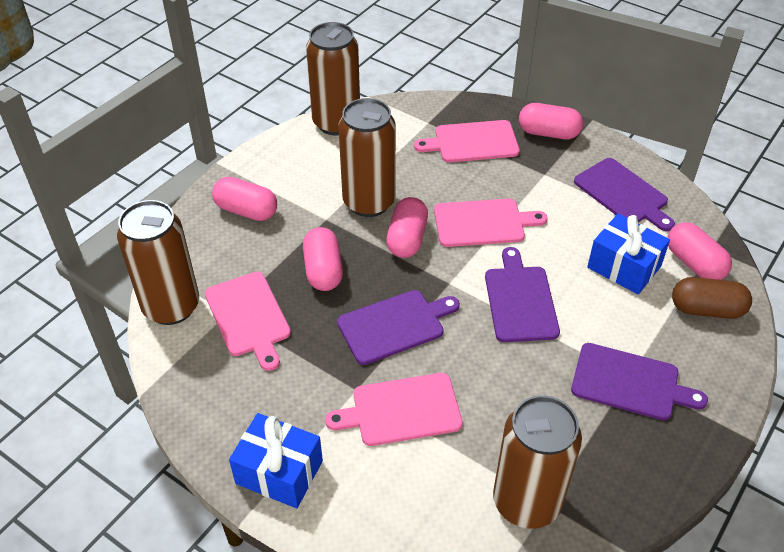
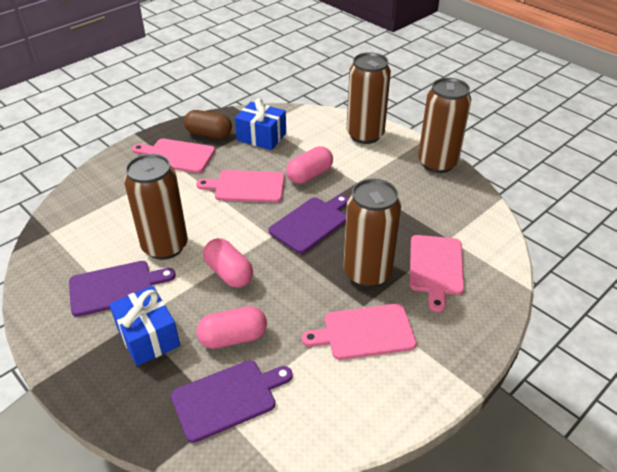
pink capsule: 5 -> 3
purple cutting board: 4 -> 3

